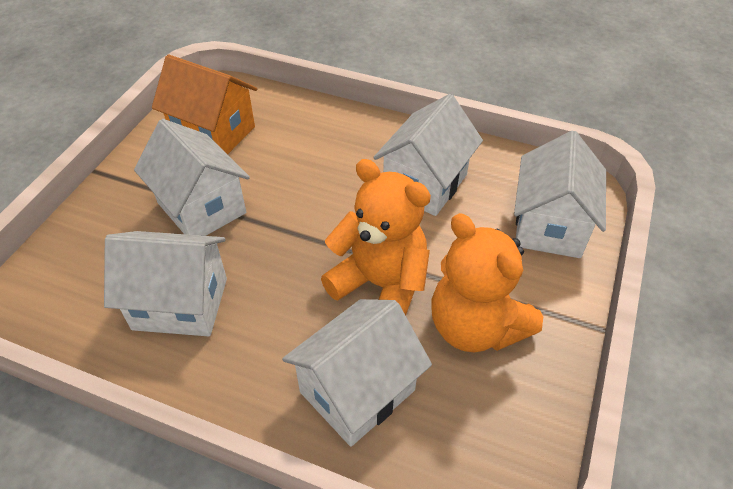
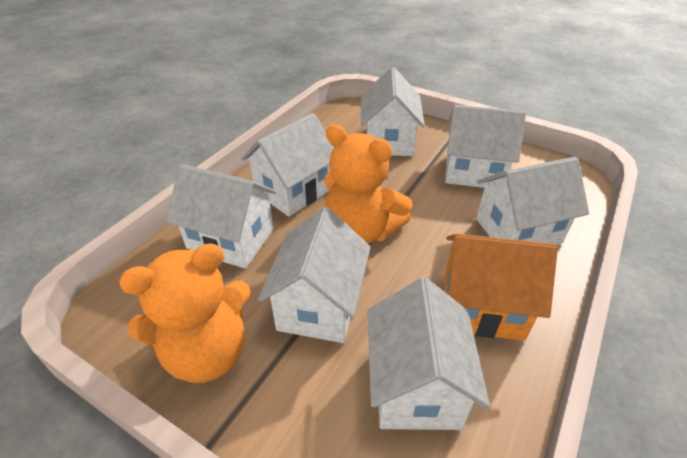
white house: 5 -> 7

